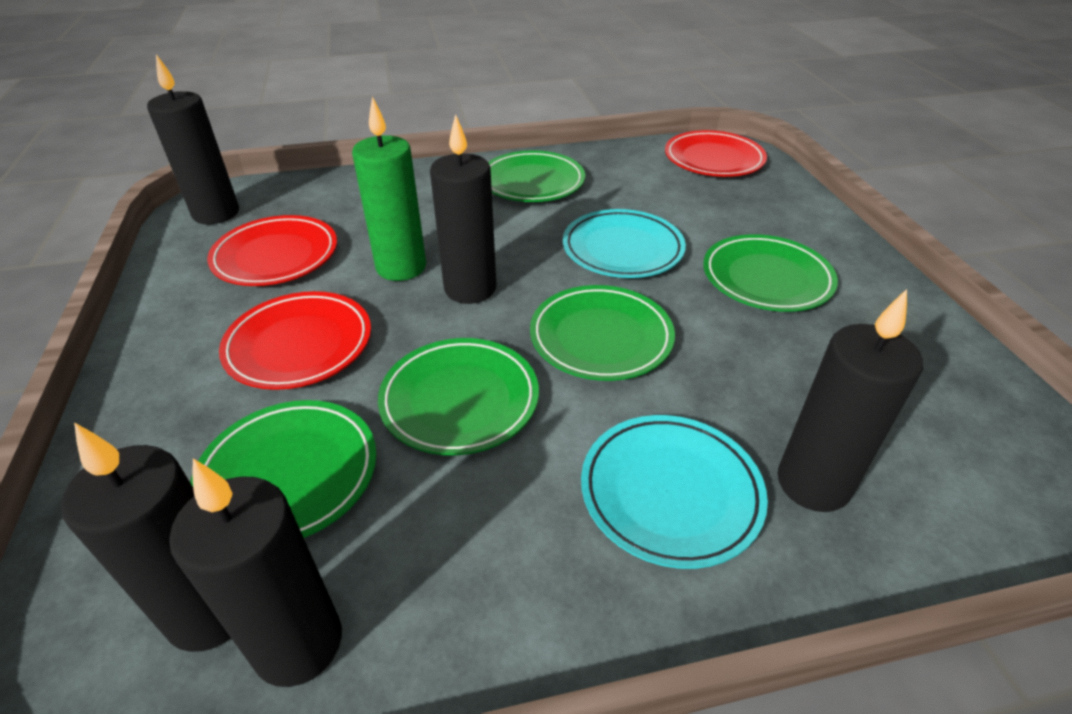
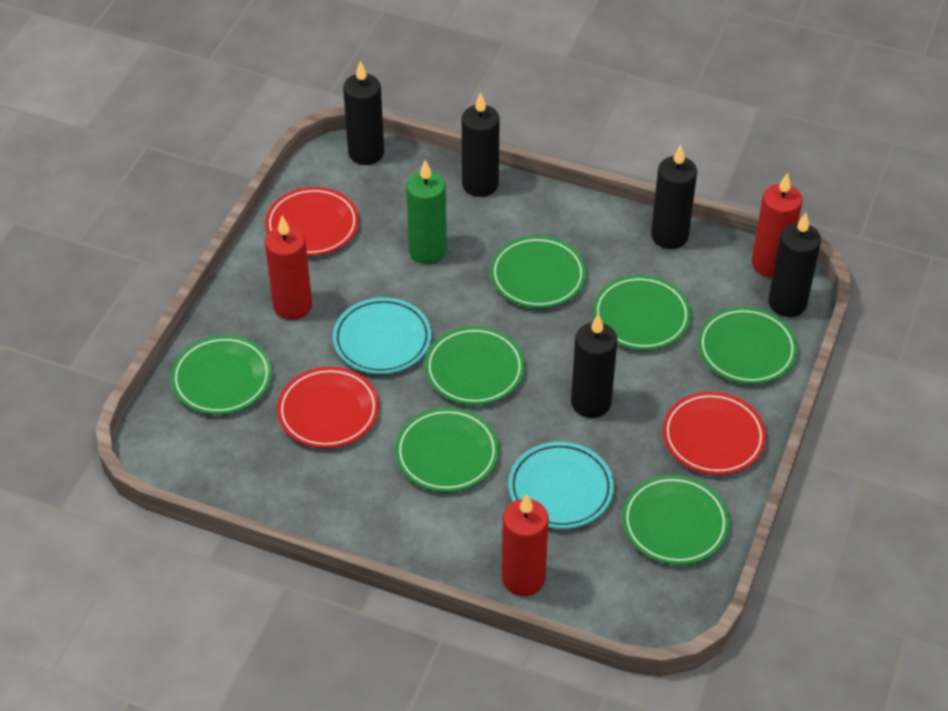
green plate: 5 -> 7
red candle: 0 -> 3

